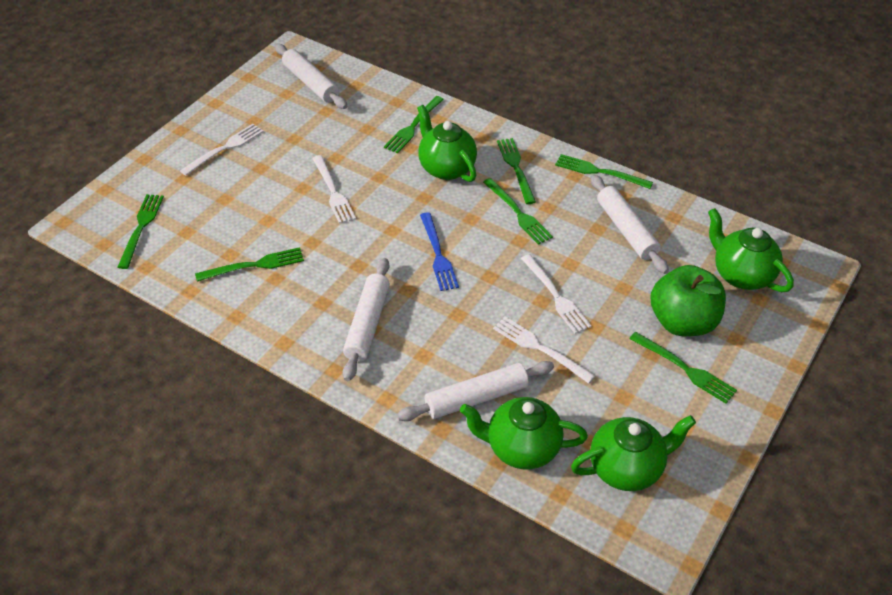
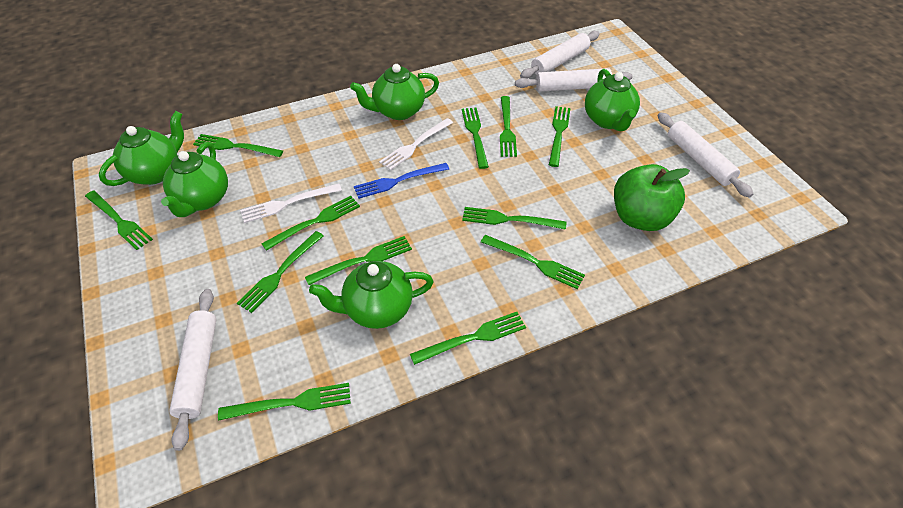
green fork: 7 -> 12
green teapot: 4 -> 5
white fork: 4 -> 2

